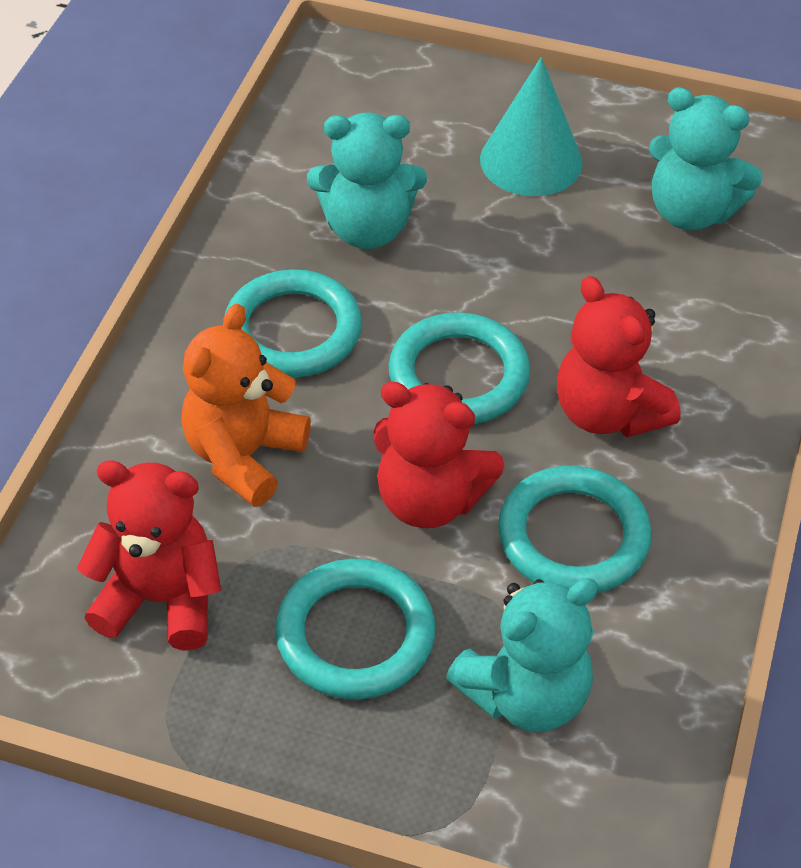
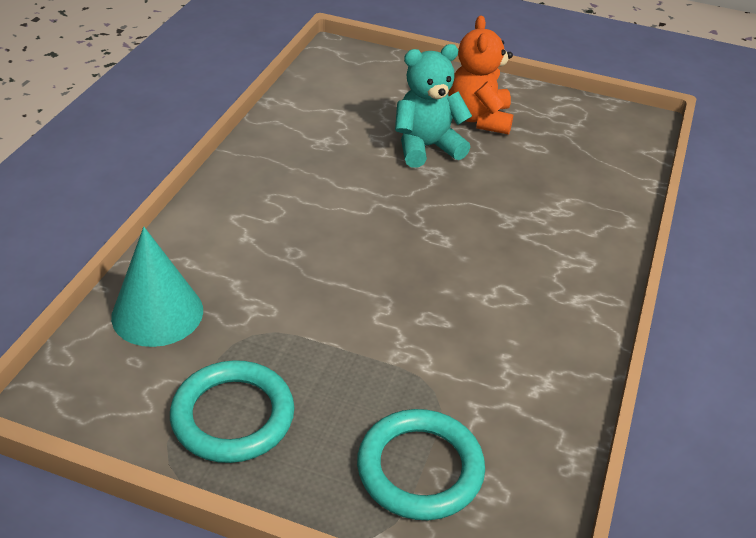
red teddy bear: 3 -> 0
turquoise ring: 4 -> 2
turquoise teddy bear: 3 -> 1

